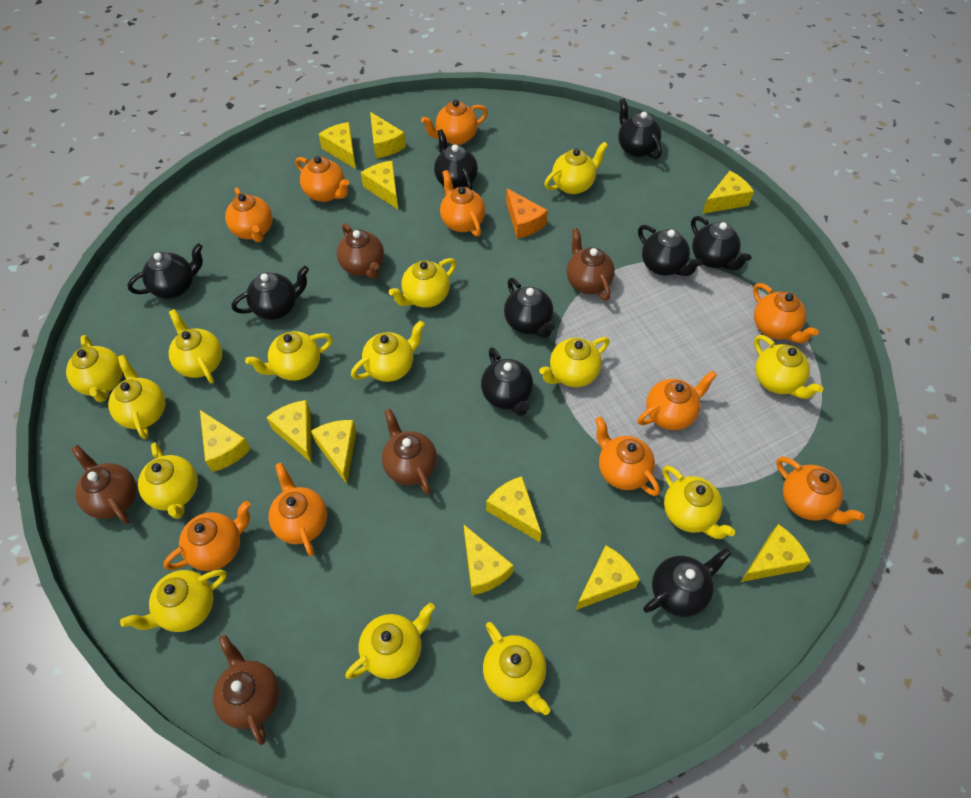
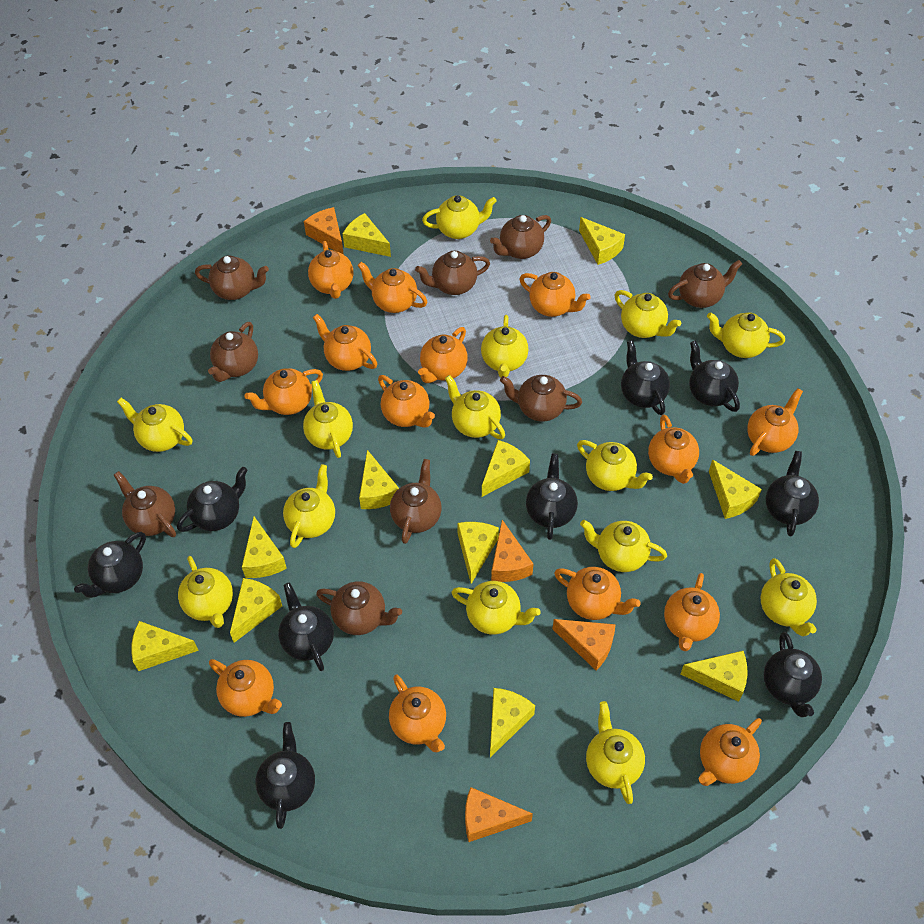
brown teapot: 5 -> 9
orange cheese: 1 -> 4
orange teapot: 10 -> 14

